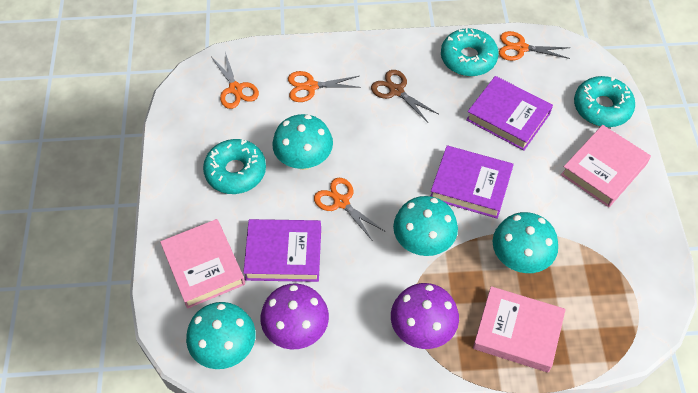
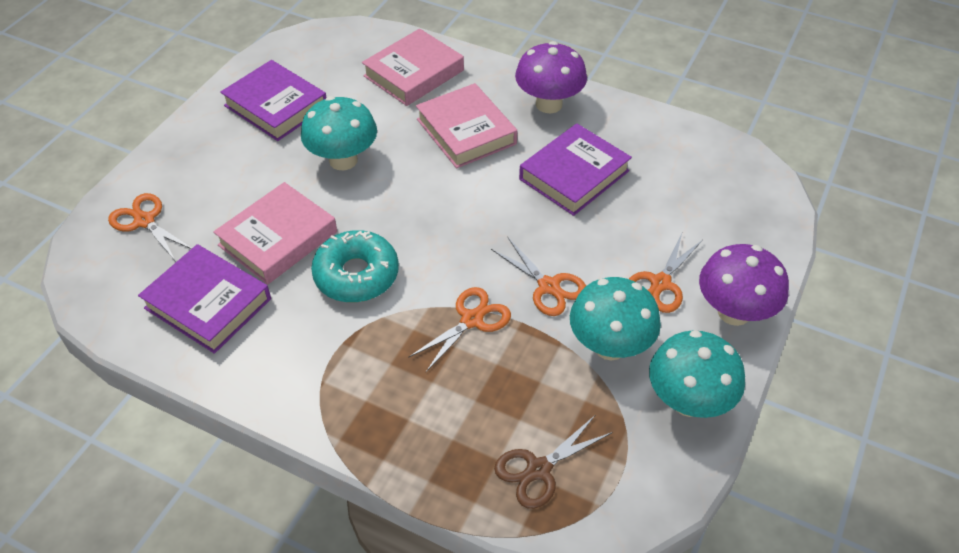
turquoise donut: 3 -> 1
turquoise mushroom: 4 -> 3

